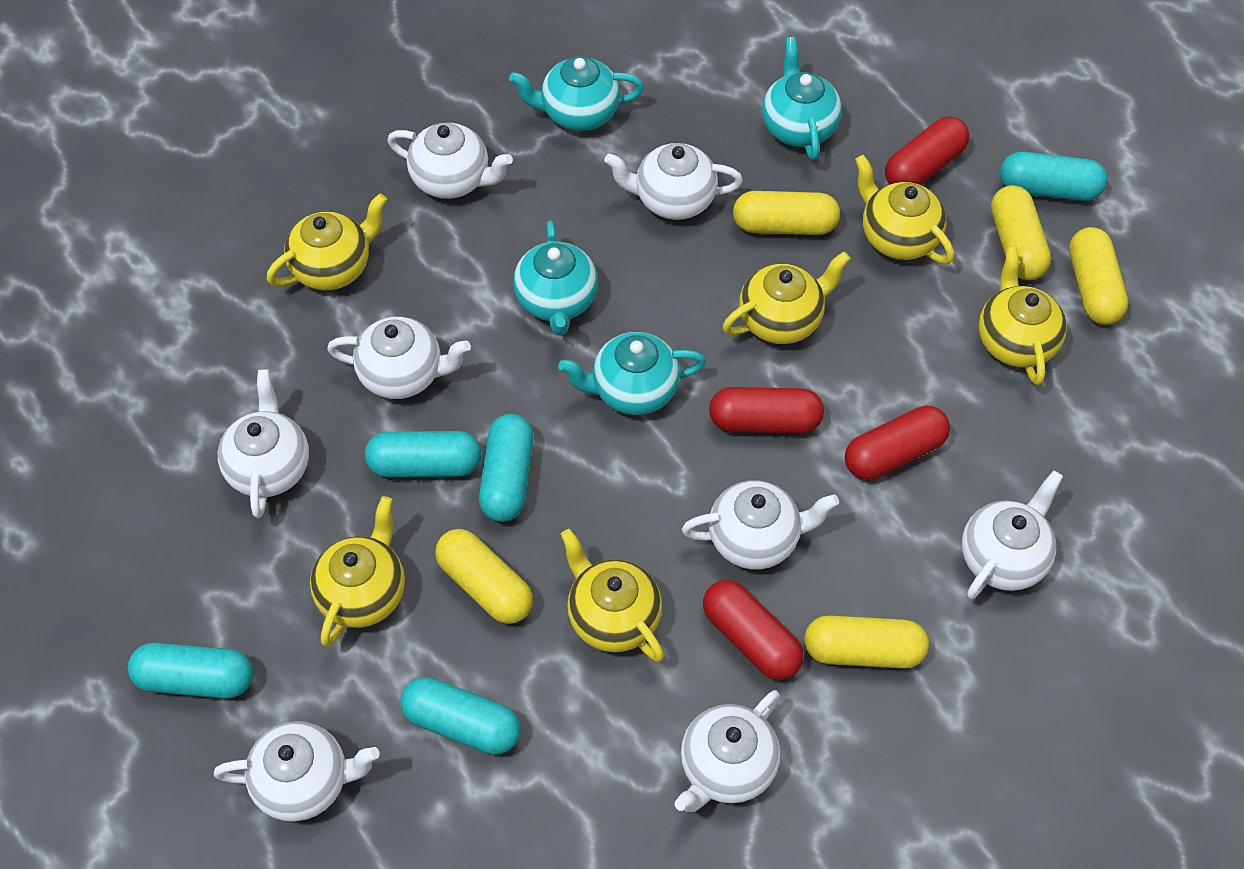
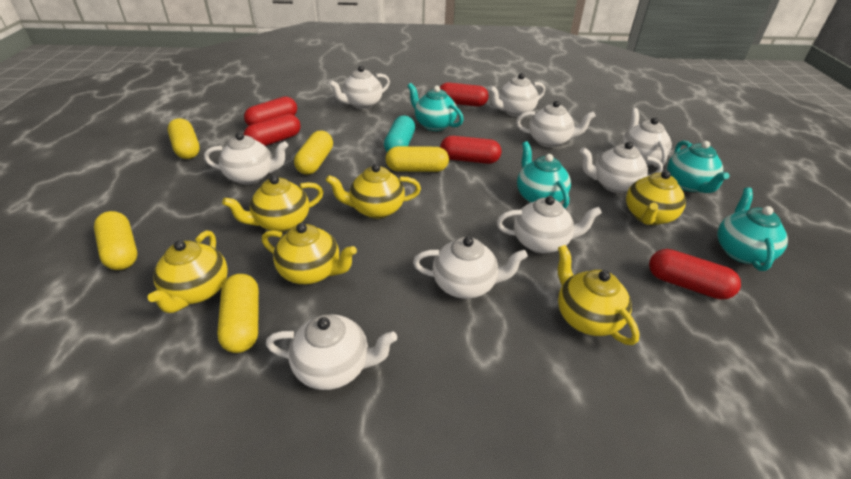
red capsule: 4 -> 5
turquoise capsule: 5 -> 1
white teapot: 8 -> 9

